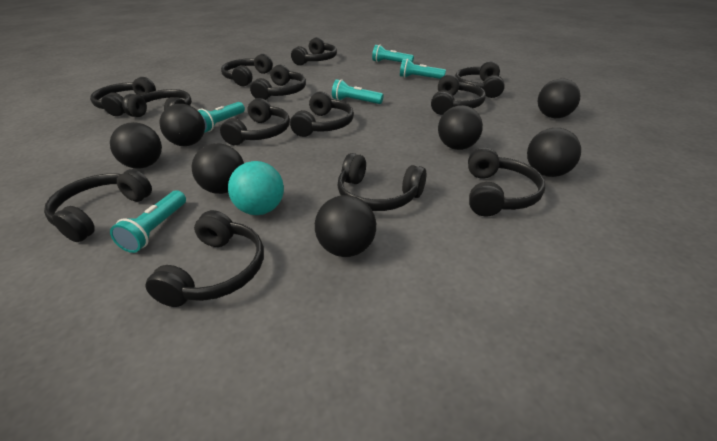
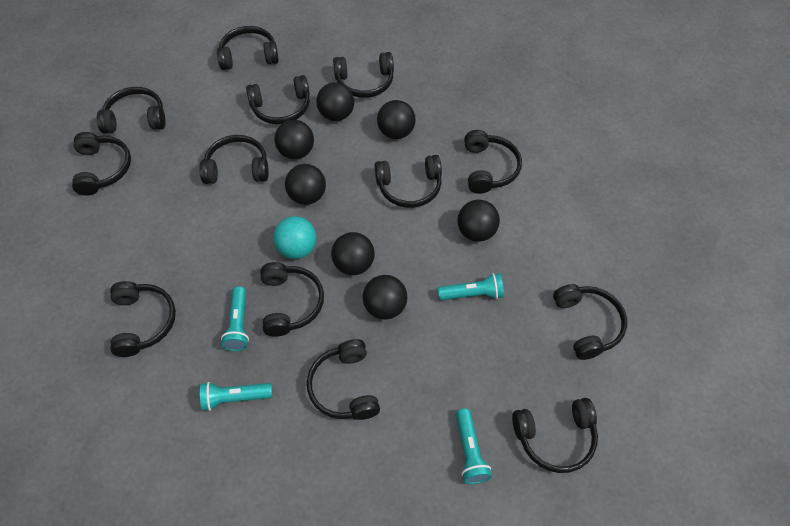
turquoise flashlight: 5 -> 4

